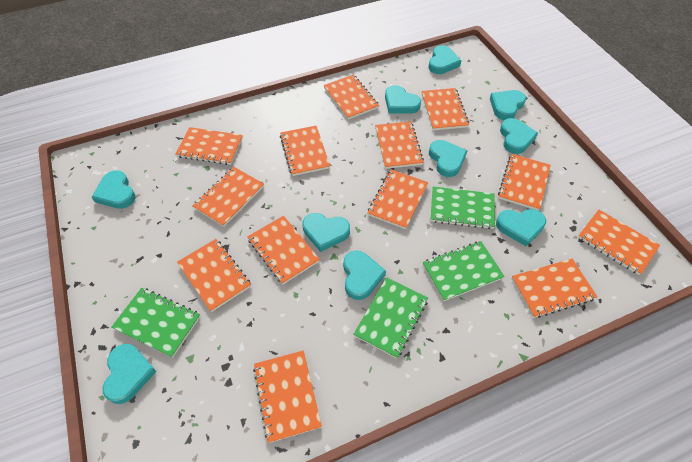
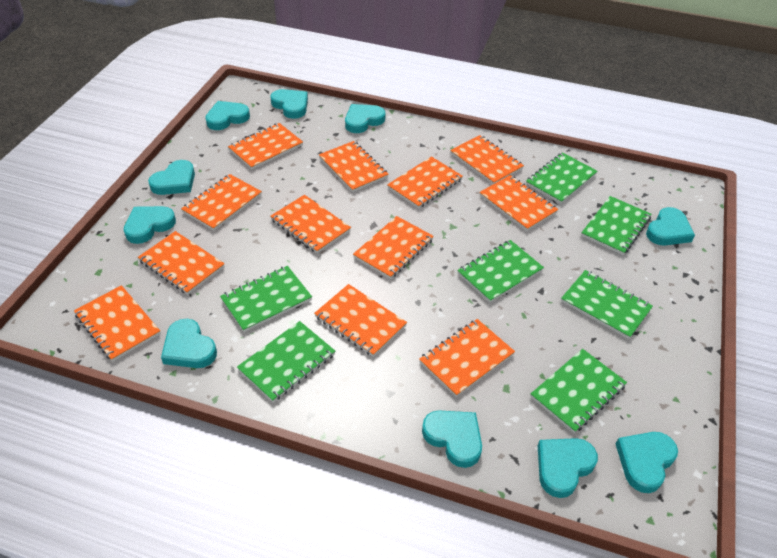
green notebook: 4 -> 7
orange notebook: 13 -> 12

